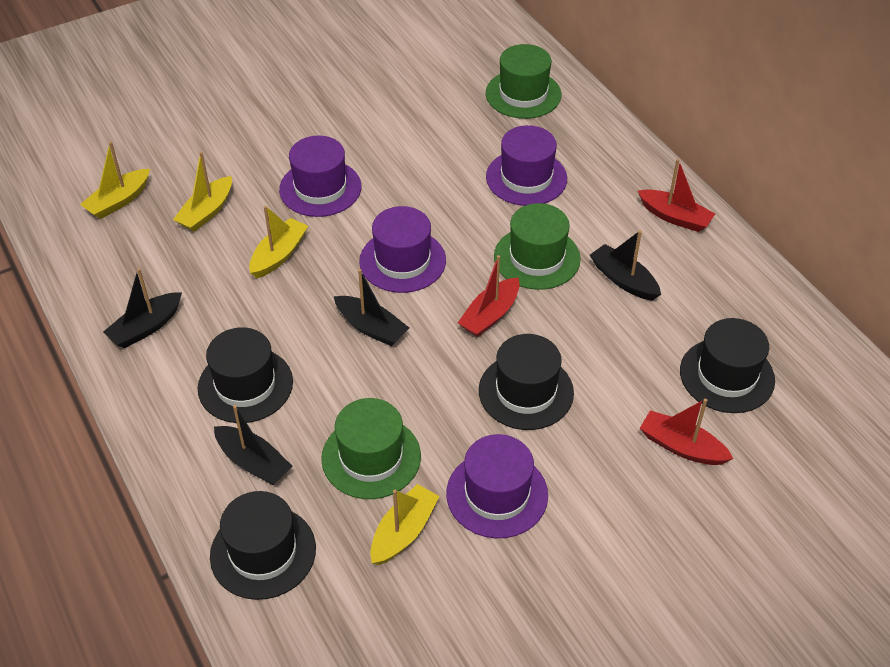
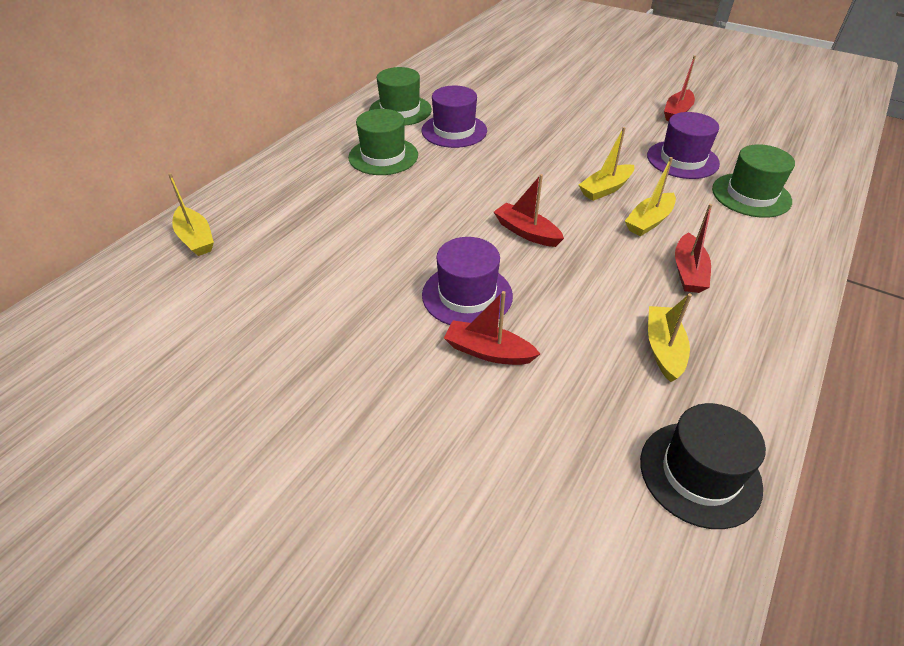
black boat: 4 -> 0
black hat: 4 -> 1
purple hat: 4 -> 3
red boat: 3 -> 4

